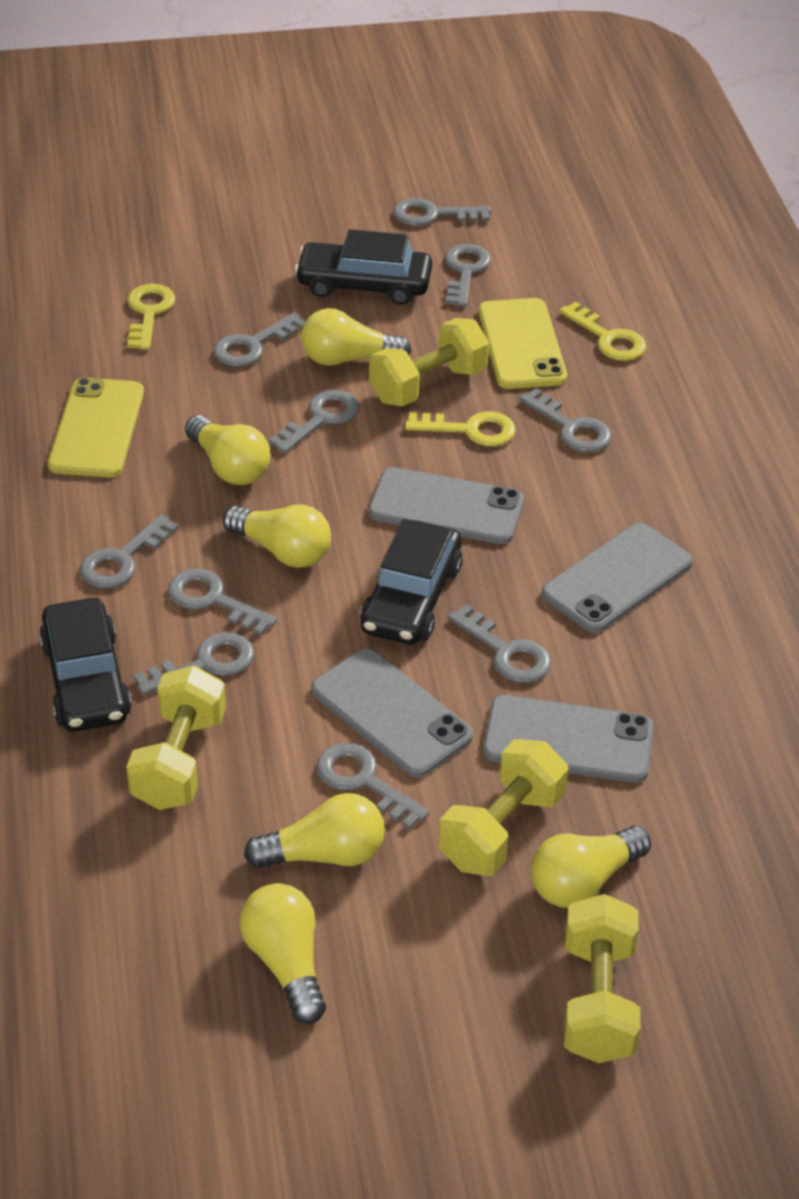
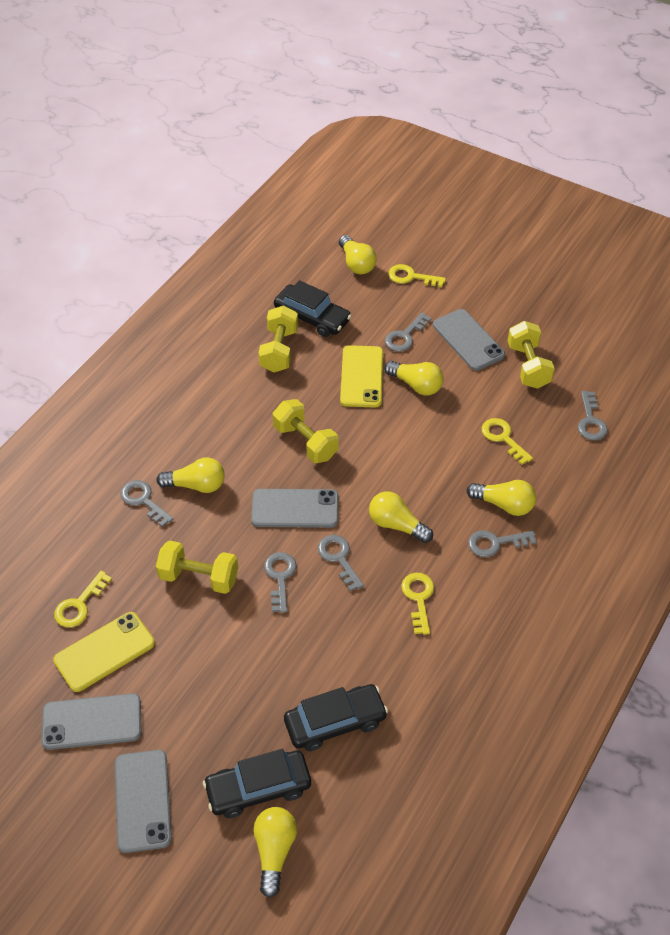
grey key: 10 -> 6
yellow key: 3 -> 4

